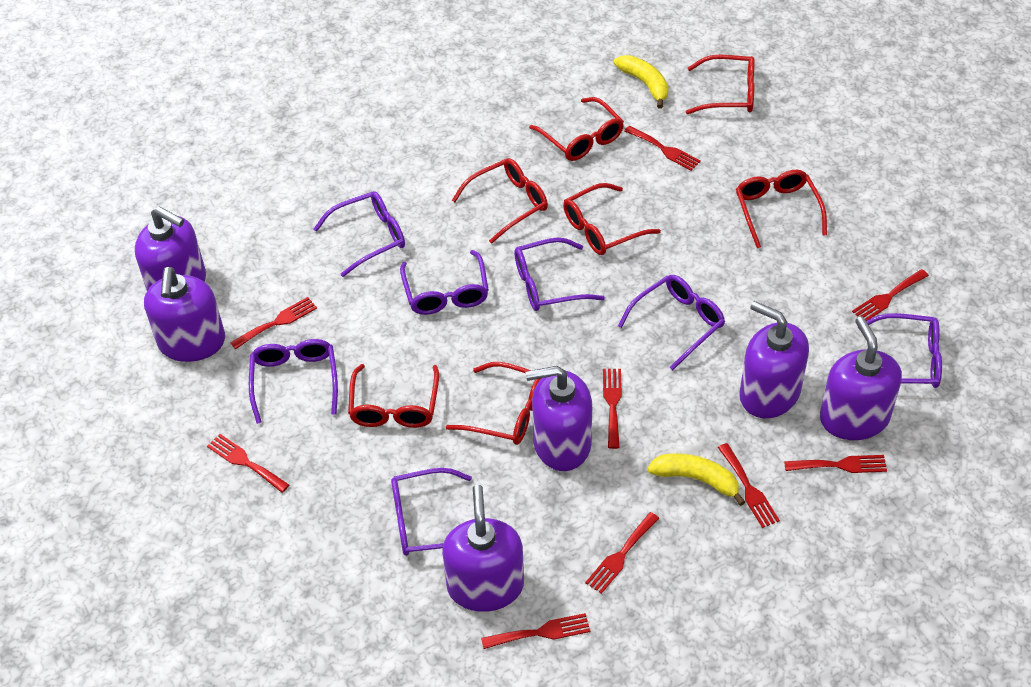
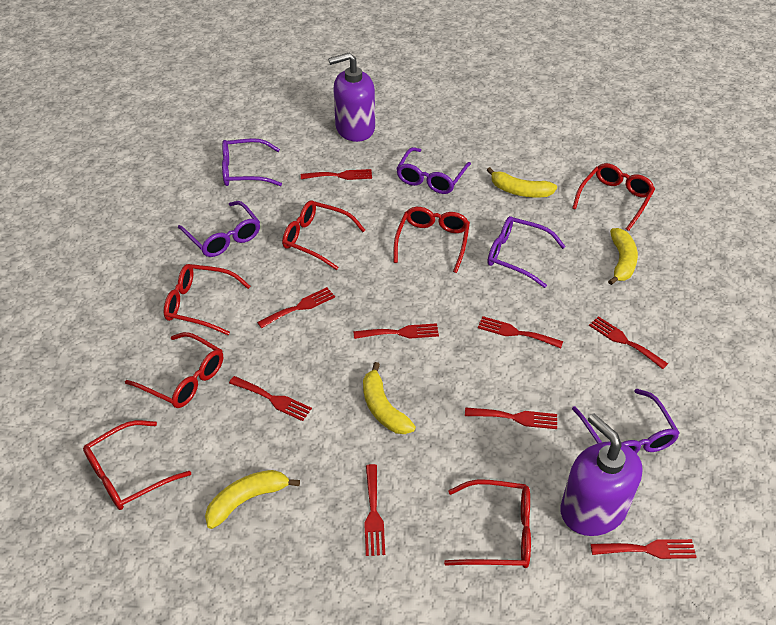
purple glasses: 7 -> 5
purple soap dispenser: 6 -> 2
yellow banana: 2 -> 4

